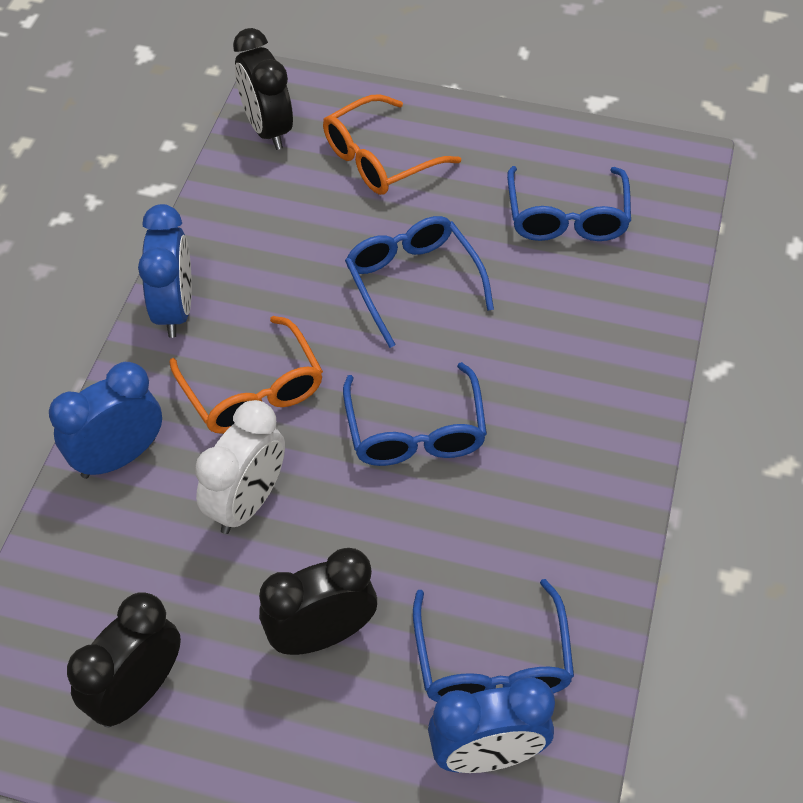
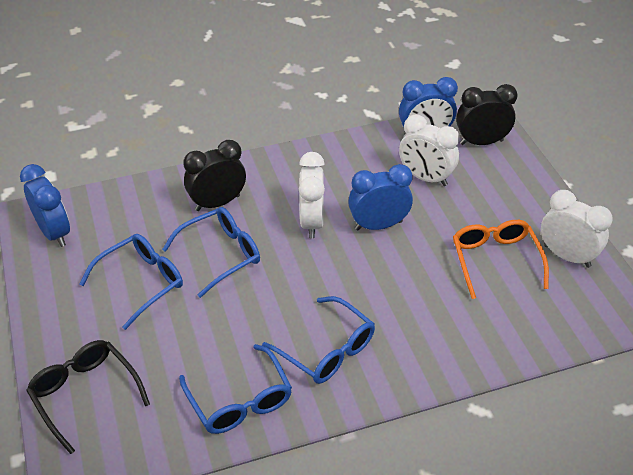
black clock: 3 -> 2
black glasses: 0 -> 1
orange glasses: 2 -> 1
white clock: 1 -> 3

